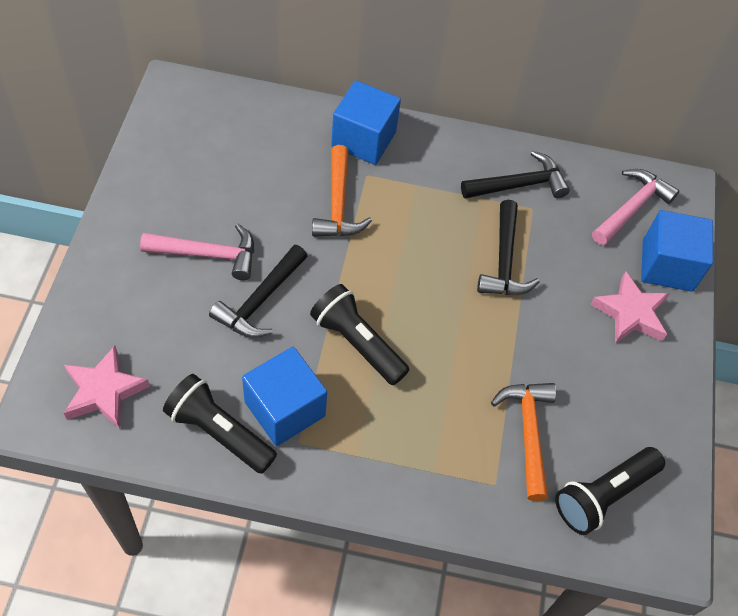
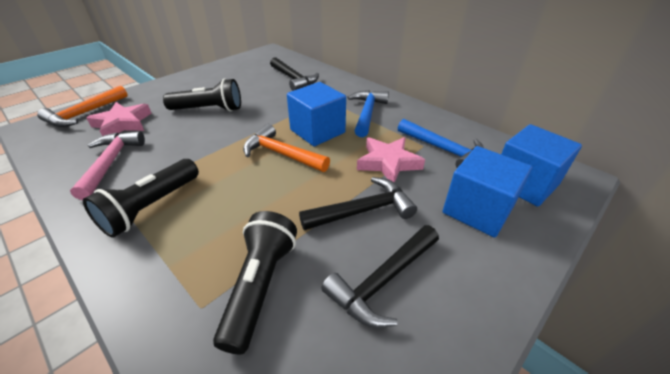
blue hammer: 0 -> 2
pink hammer: 2 -> 1

